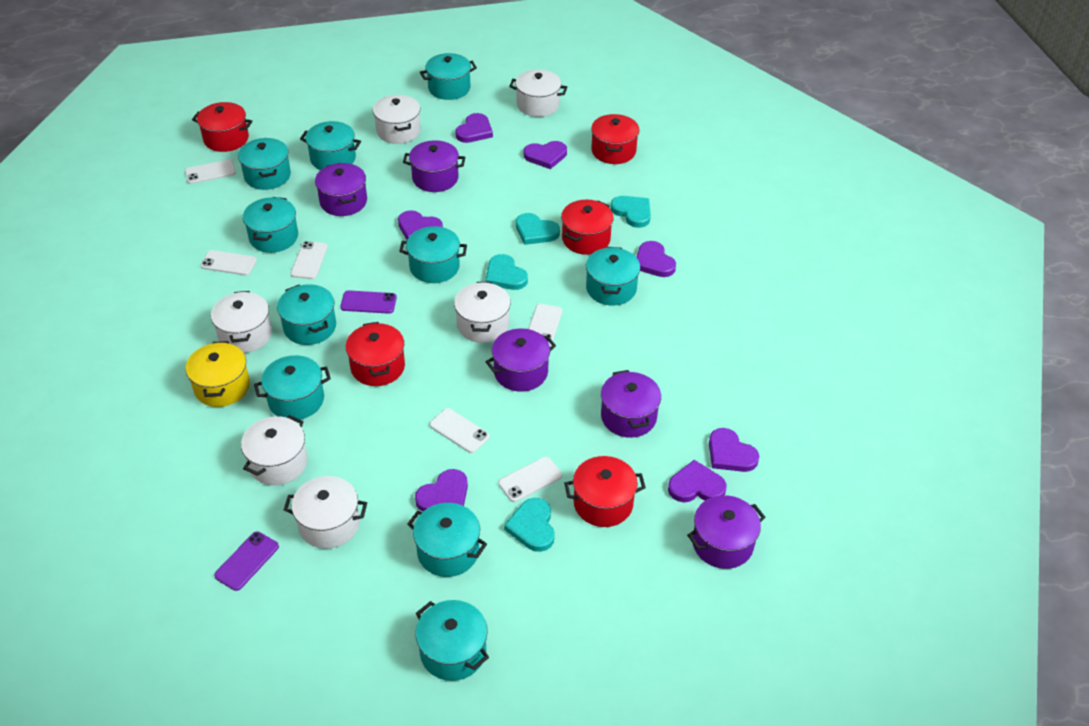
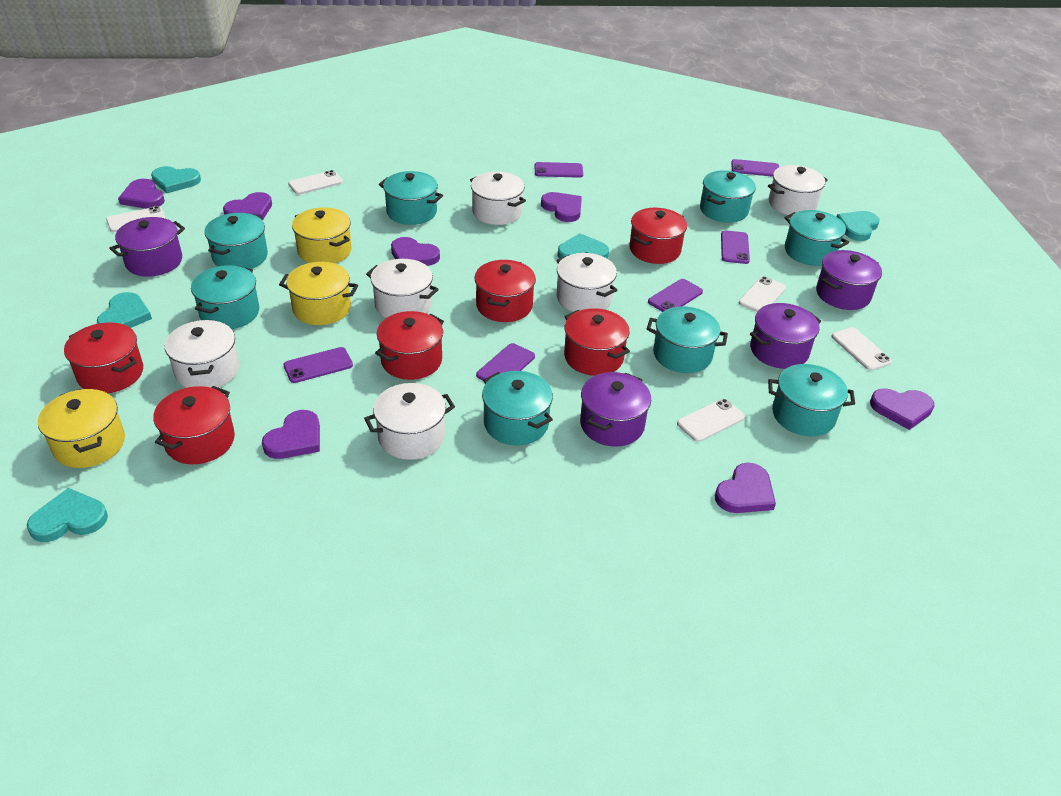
purple phone: 2 -> 6
purple pot: 5 -> 4
red pot: 5 -> 6
turquoise heart: 4 -> 5
turquoise pot: 10 -> 8
white phone: 6 -> 5
yellow pot: 1 -> 3

